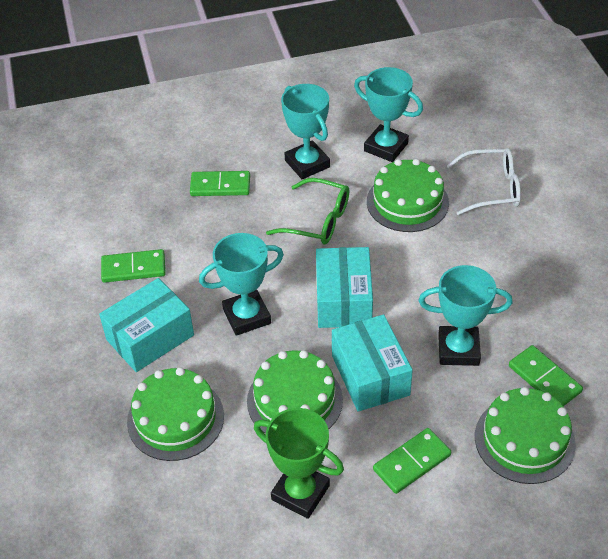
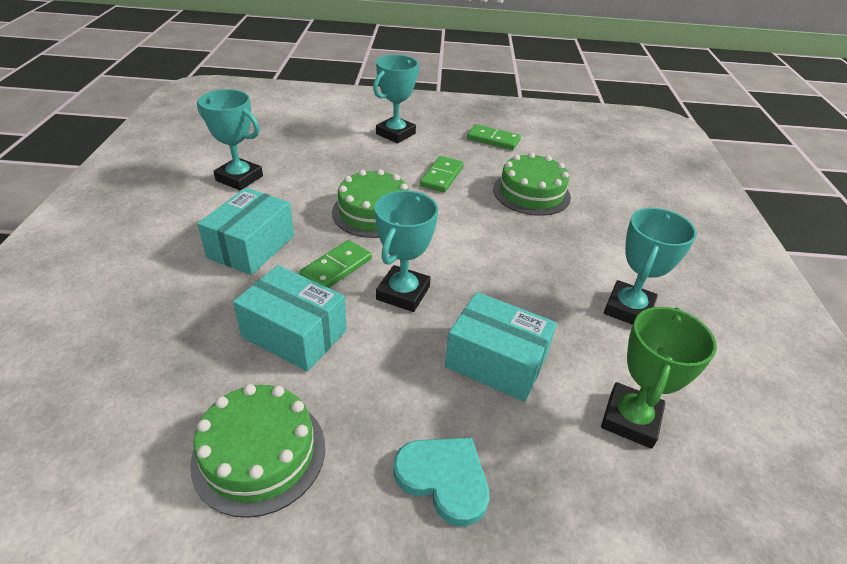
green cake: 4 -> 3
green domino: 4 -> 3
green glasses: 1 -> 0
turquoise heart: 0 -> 1
white glasses: 1 -> 0

